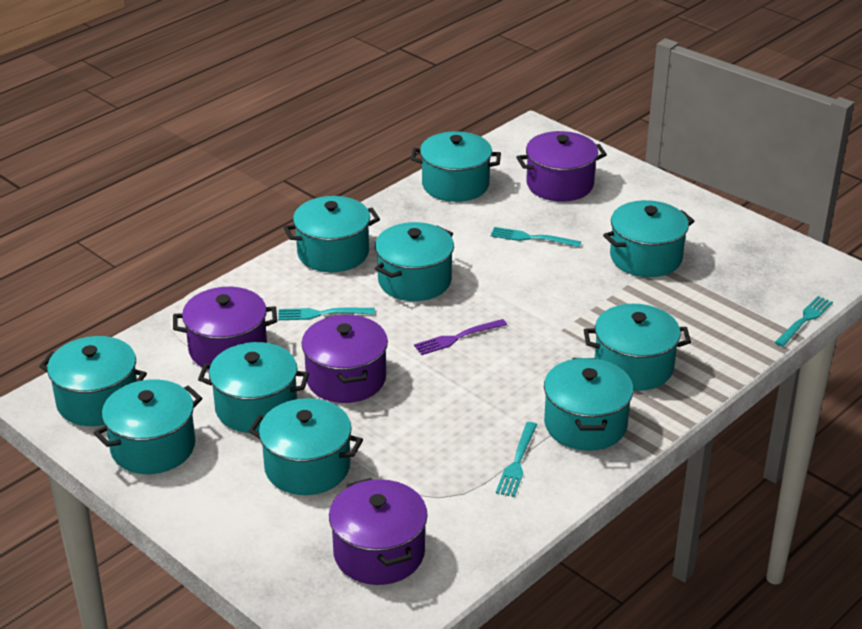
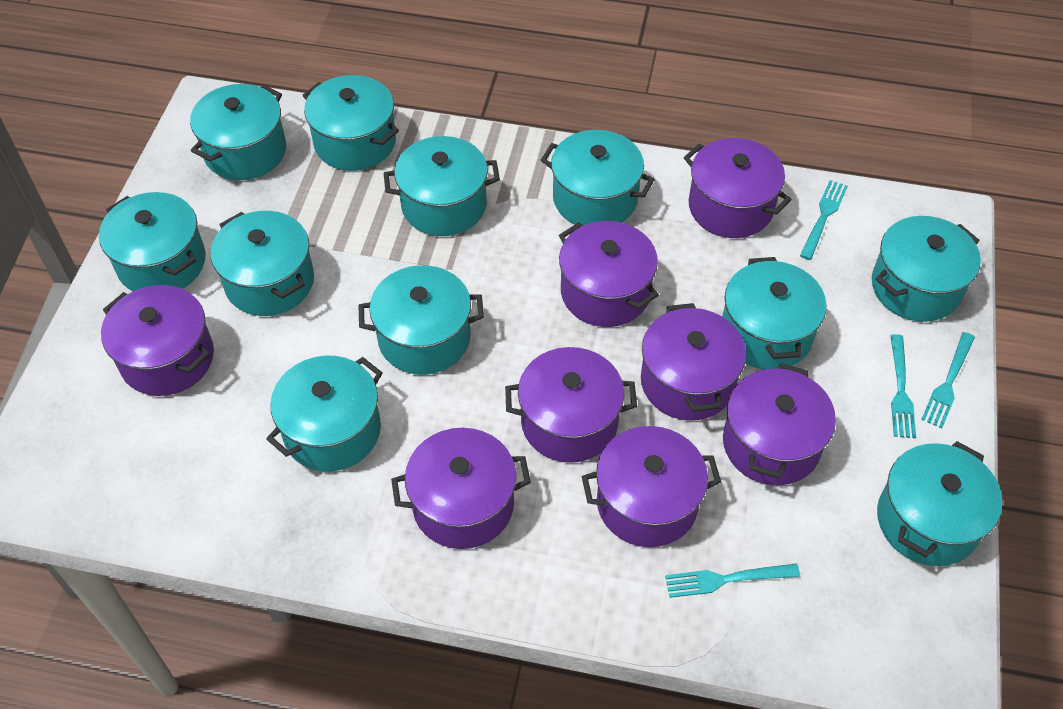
purple fork: 1 -> 0
purple pot: 4 -> 8
turquoise pot: 10 -> 11

